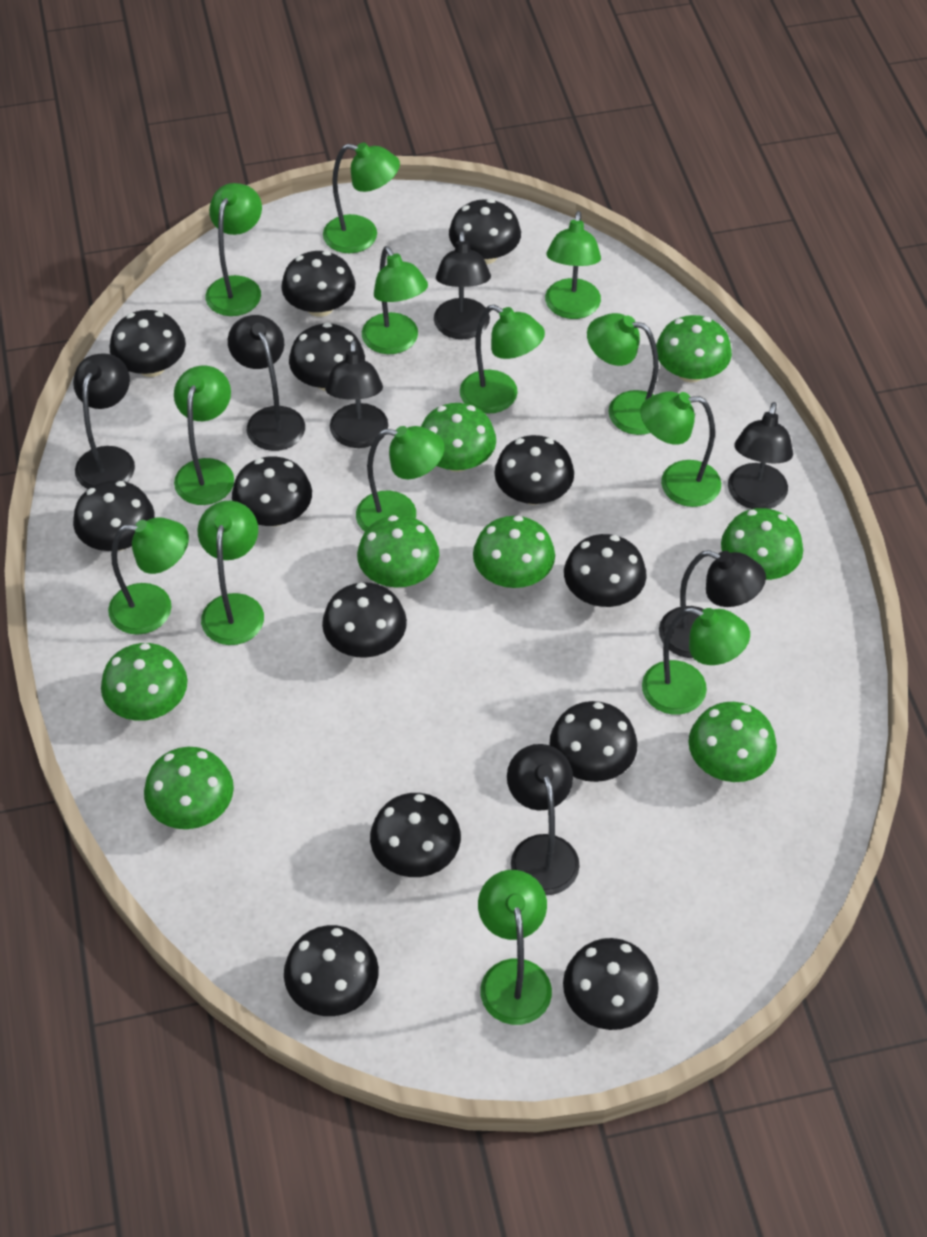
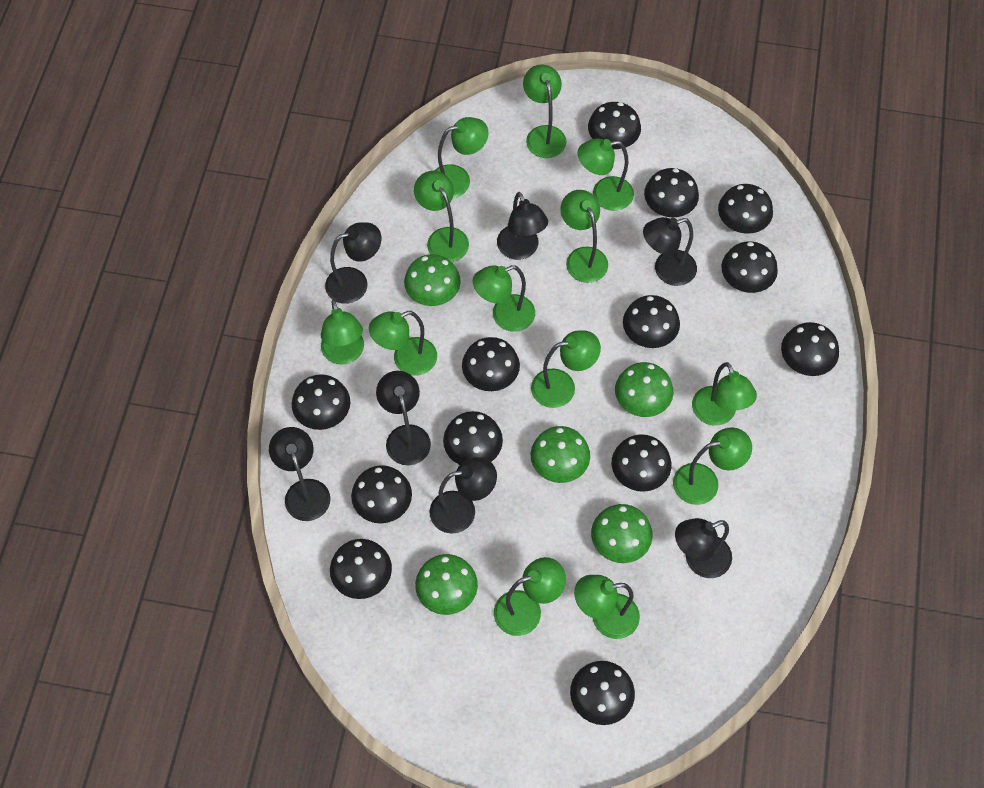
green mushroom: 8 -> 5

